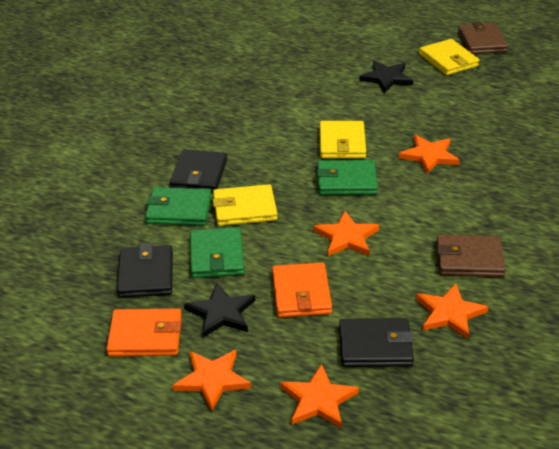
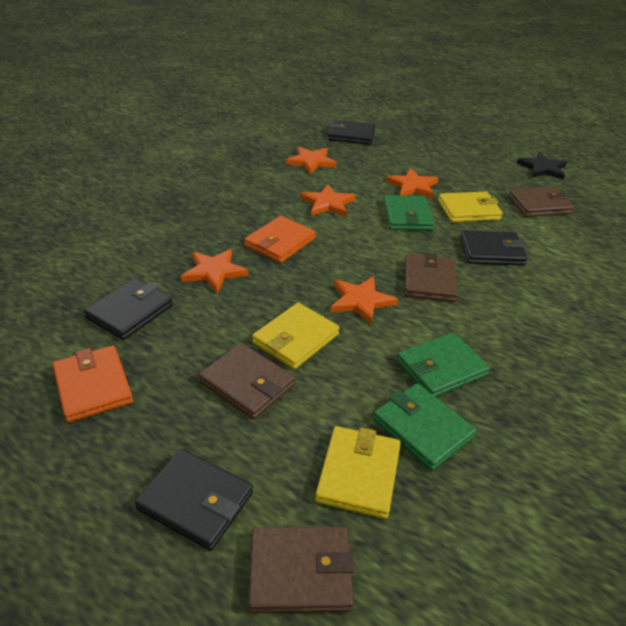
black star: 2 -> 1
black wallet: 3 -> 4
brown wallet: 2 -> 4

